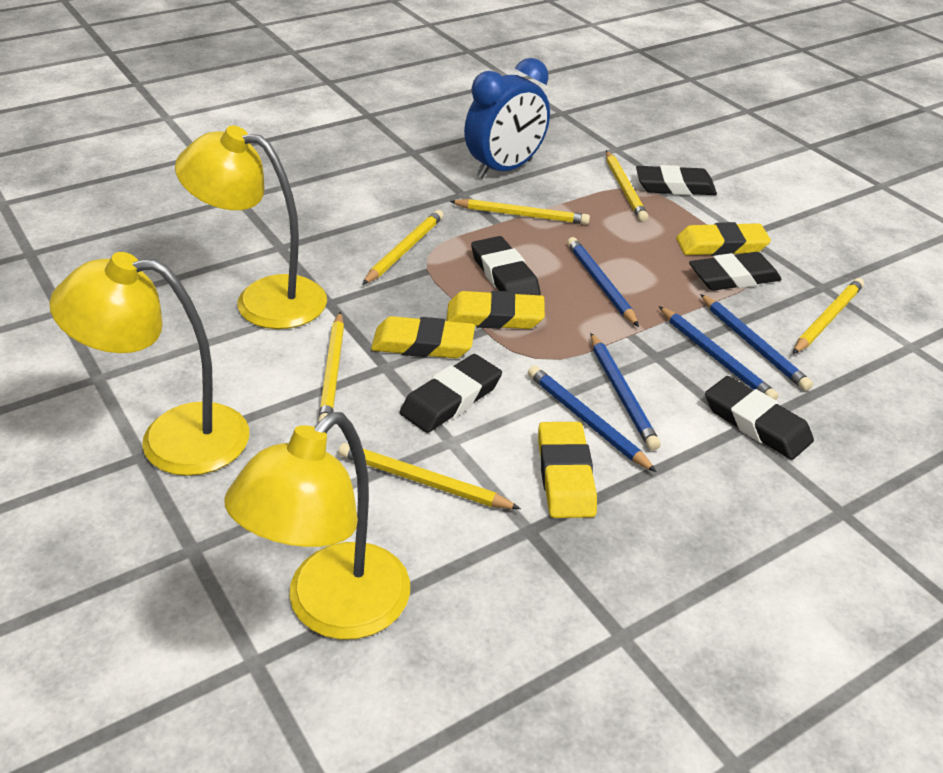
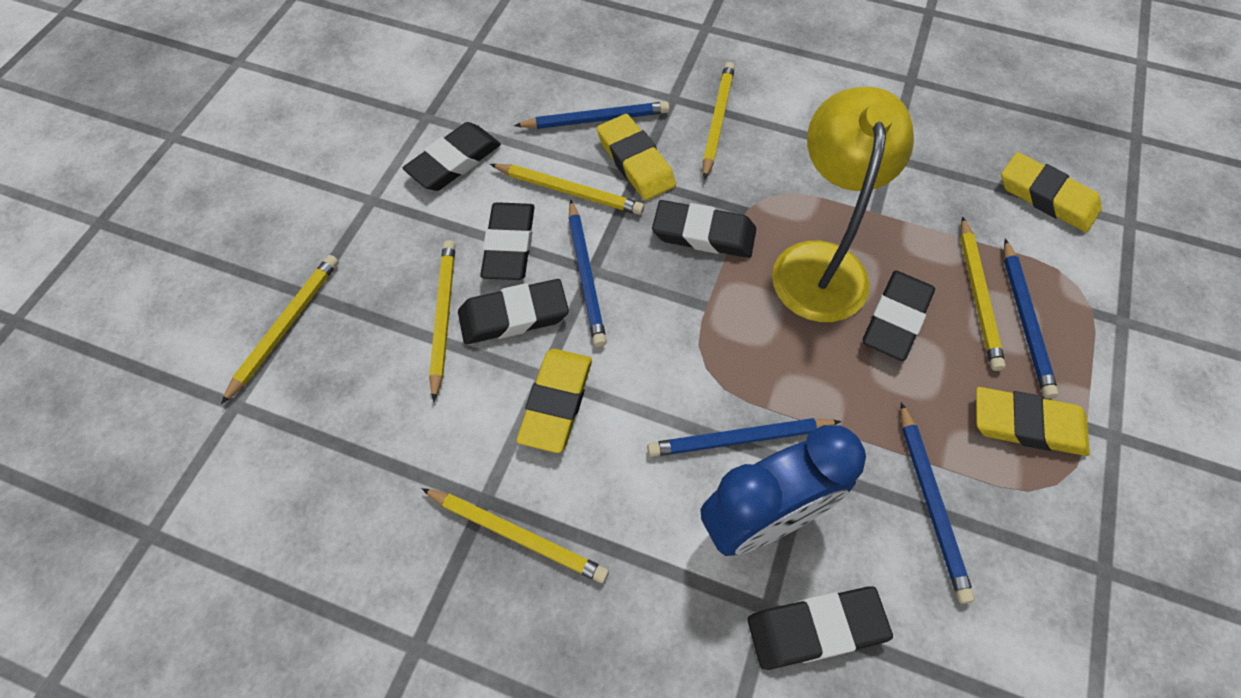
black eraser: 5 -> 6
yellow lamp: 3 -> 1

